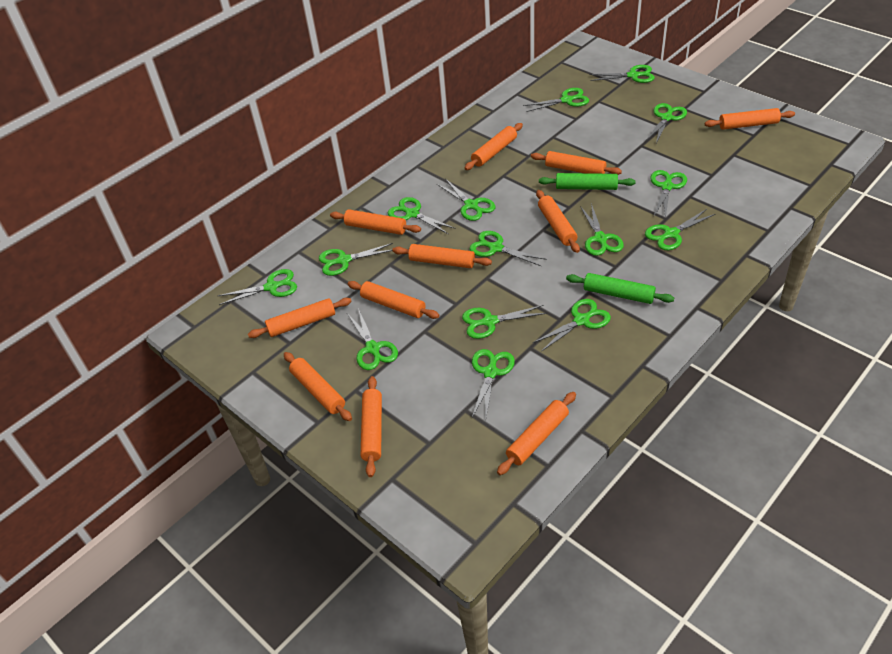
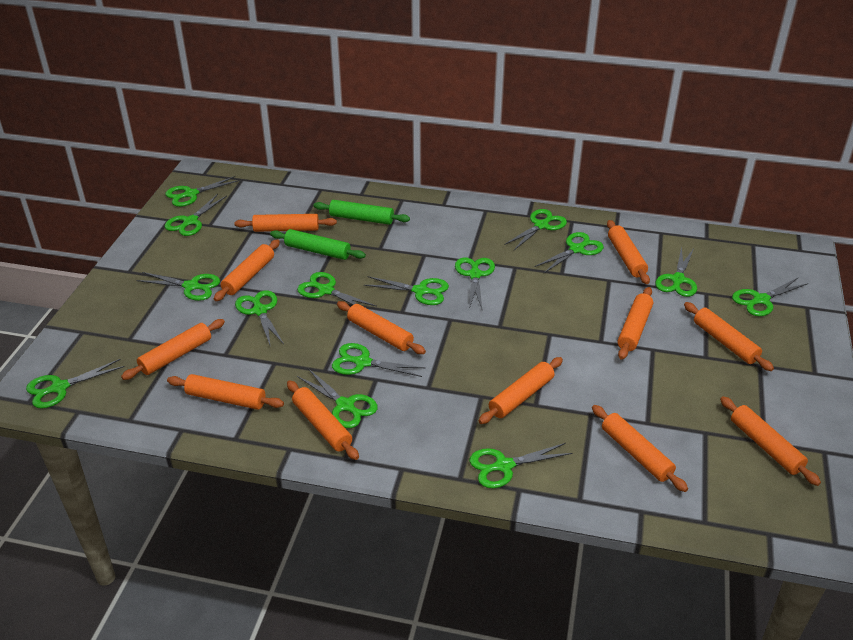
orange rolling pin: 11 -> 12

